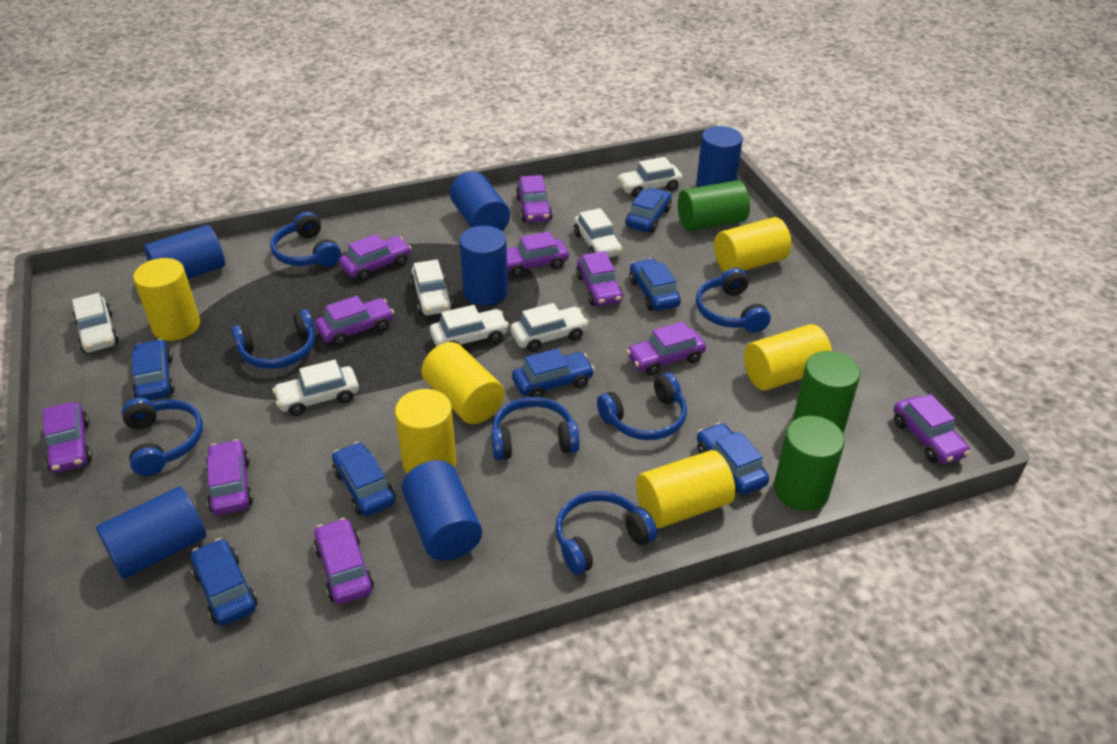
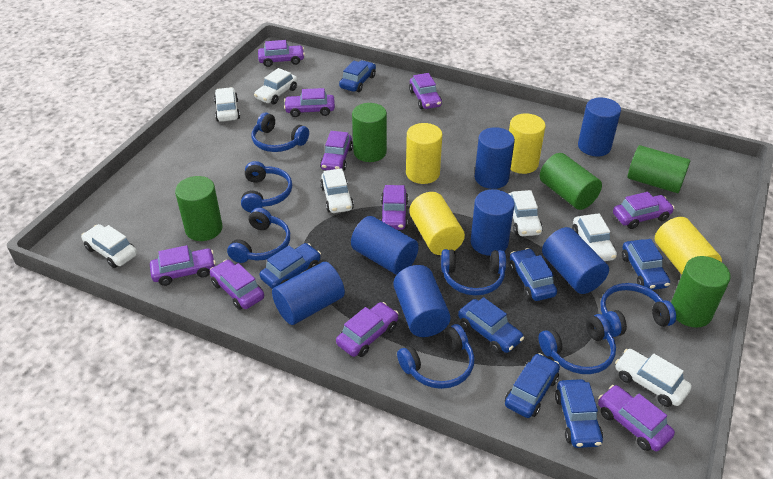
blue cylinder: 6 -> 7
green cylinder: 3 -> 5
yellow cylinder: 6 -> 4

